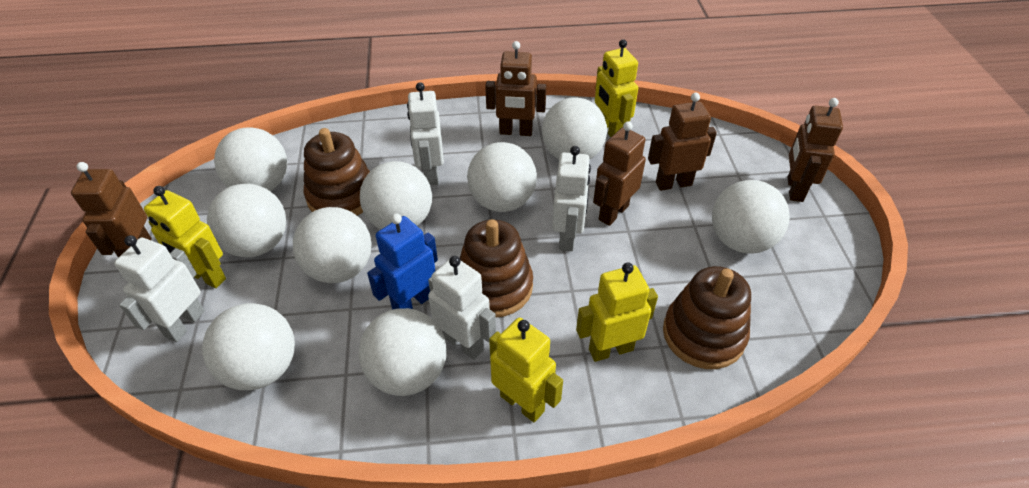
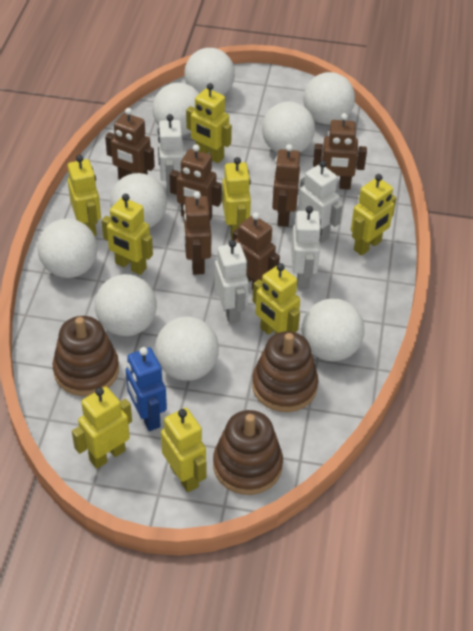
brown robot: 5 -> 6
yellow robot: 4 -> 8

